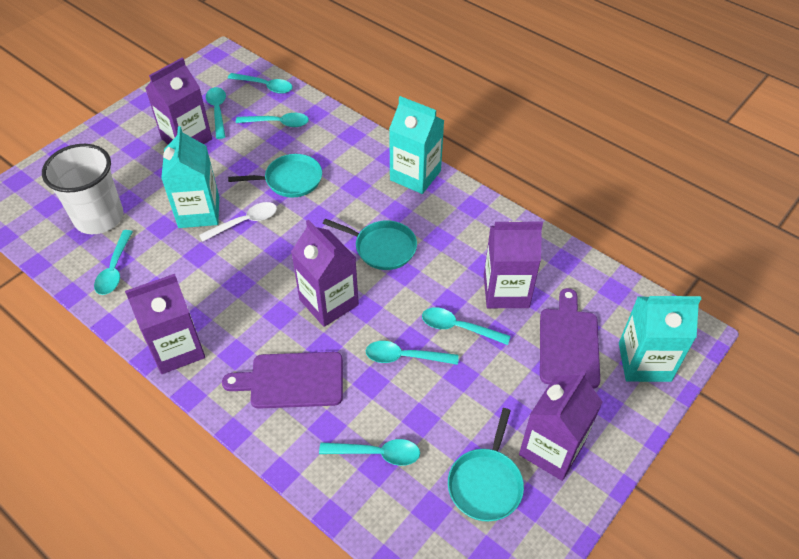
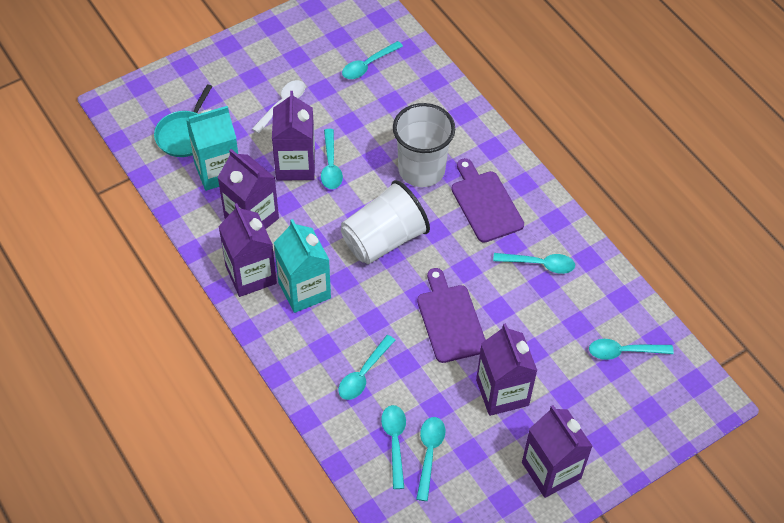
turquoise carton: 3 -> 2
turquoise pan: 3 -> 1
white cup: 1 -> 2

